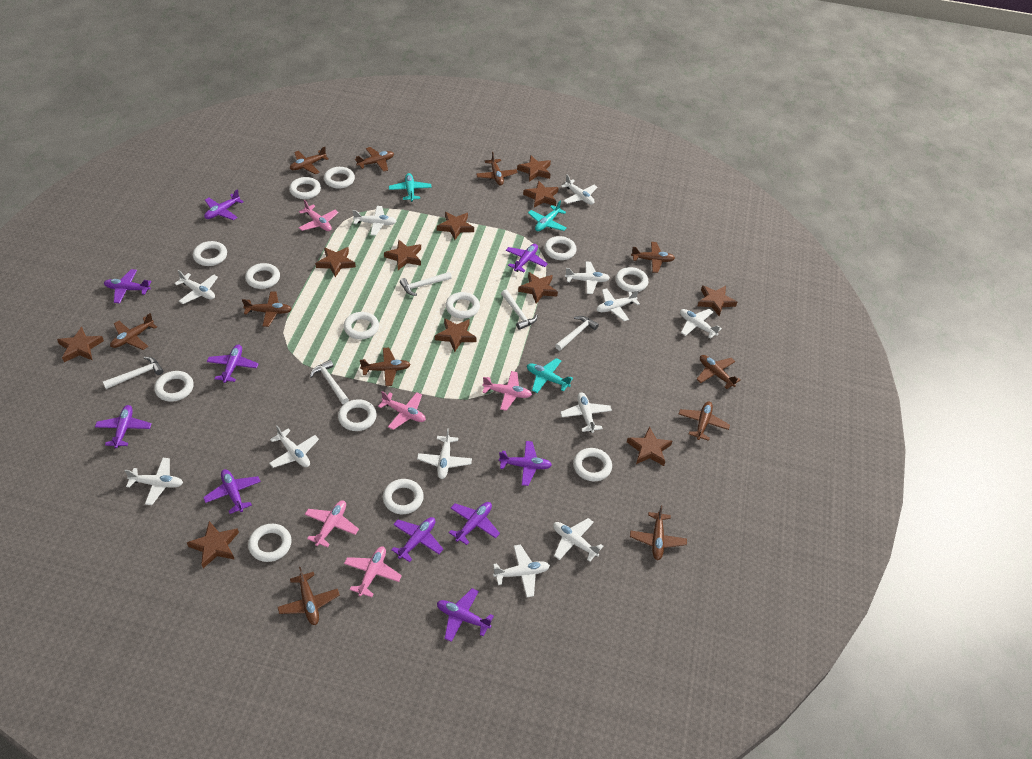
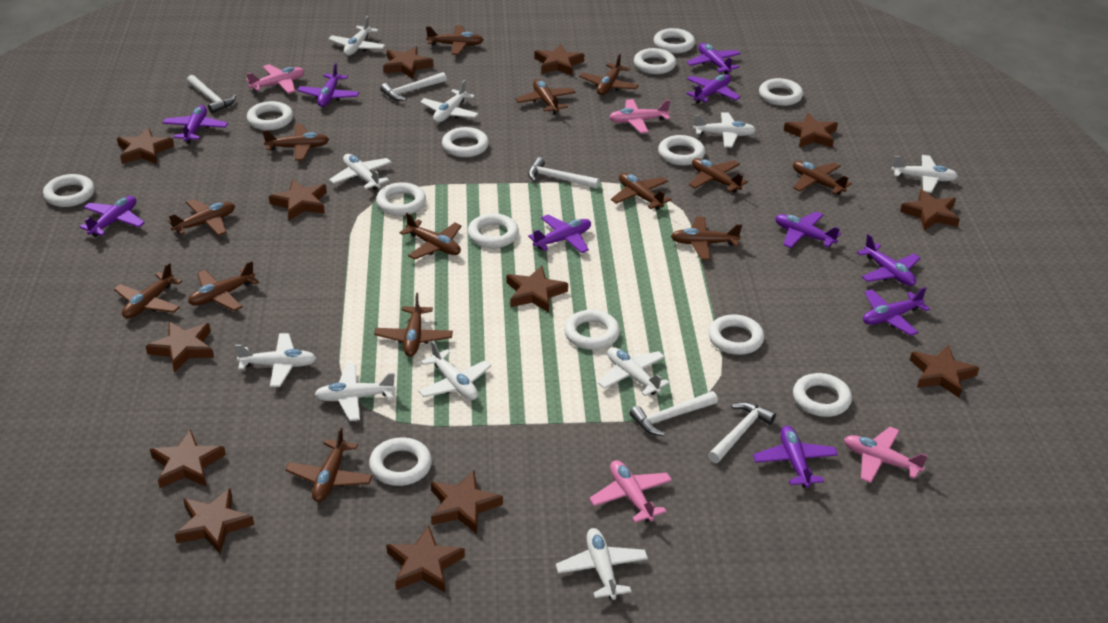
brown plane: 11 -> 14
brown star: 11 -> 13
pink plane: 5 -> 4
turquoise plane: 3 -> 0
white plane: 12 -> 10

